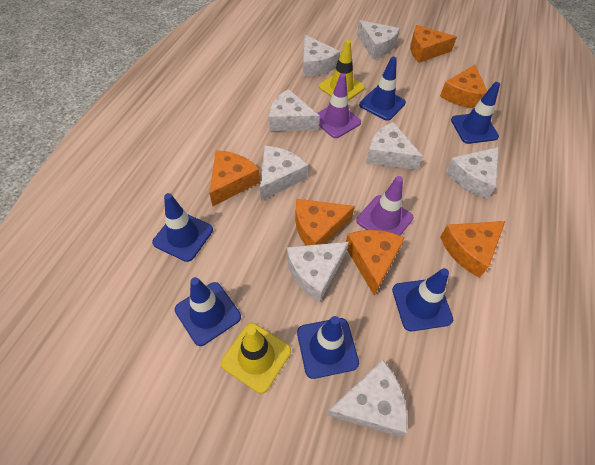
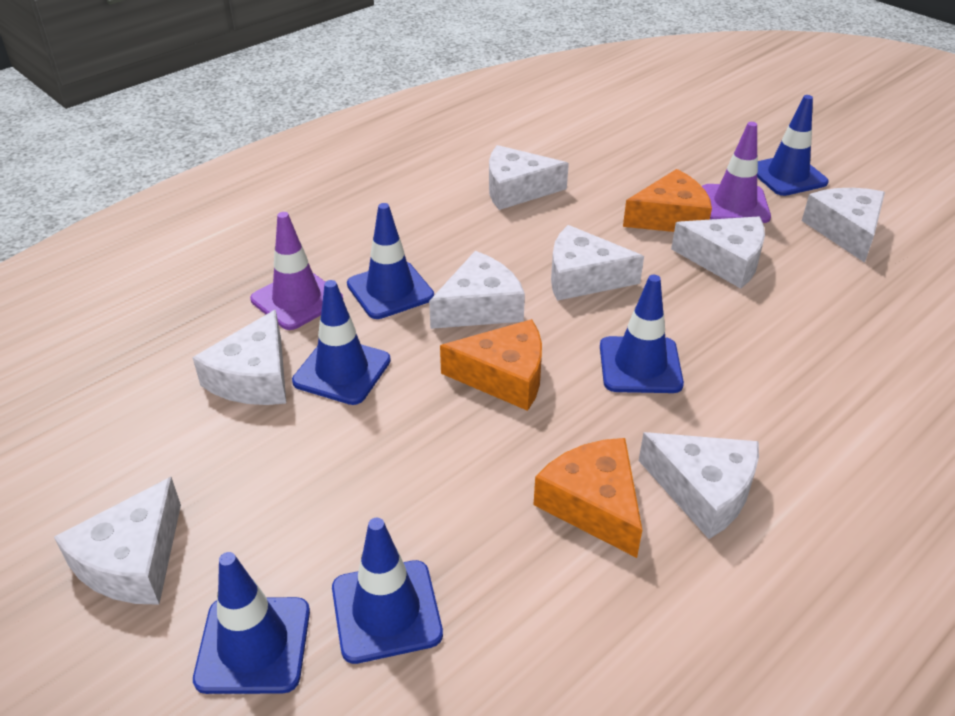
orange cheese: 6 -> 3
yellow traffic cone: 2 -> 0

